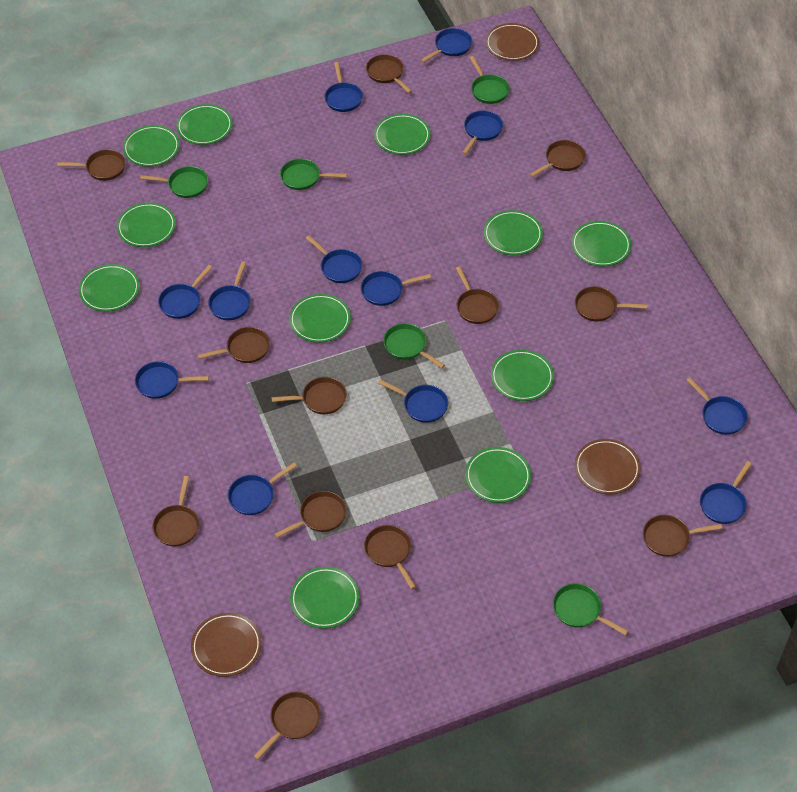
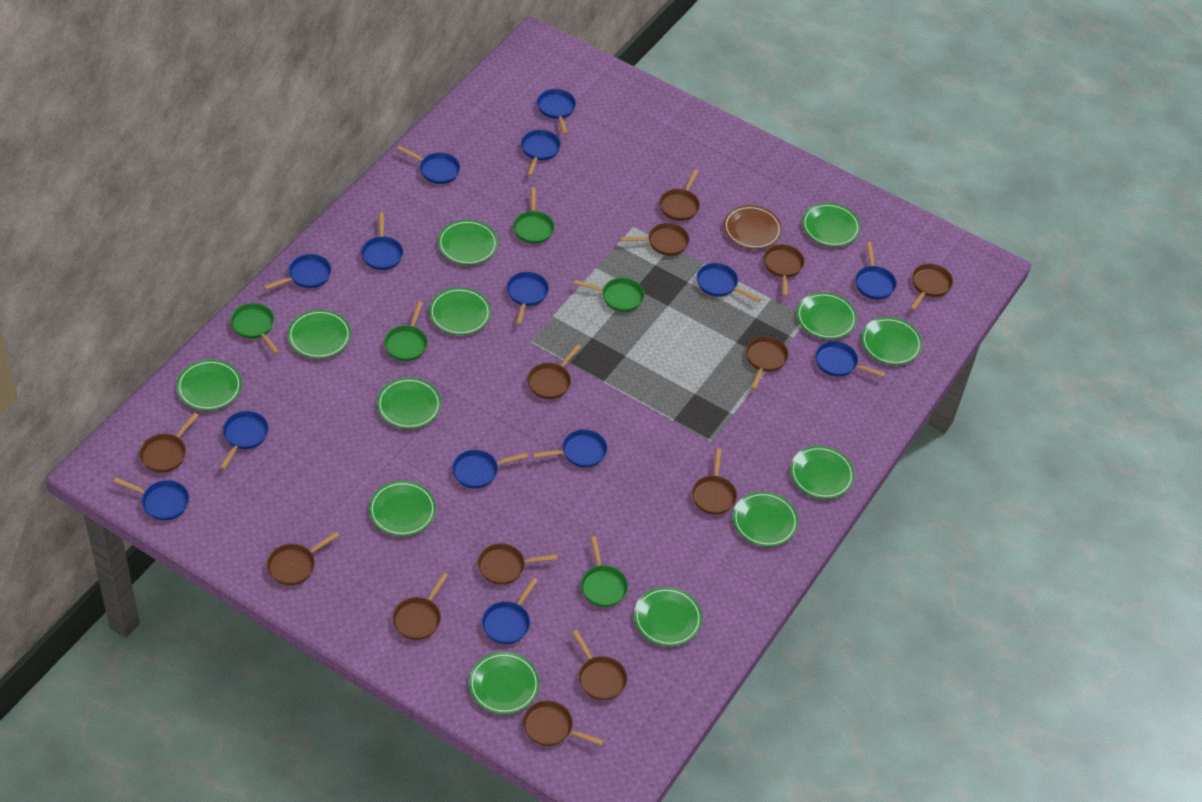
blue pan: 12 -> 14
brown pan: 12 -> 13
brown plate: 3 -> 1
green plate: 11 -> 13

